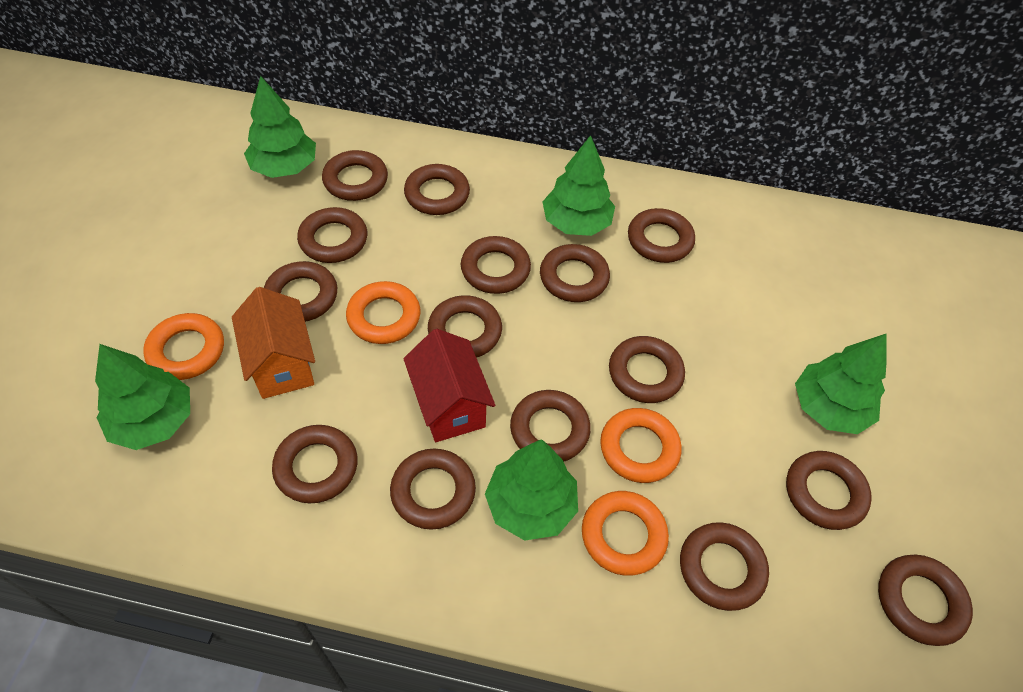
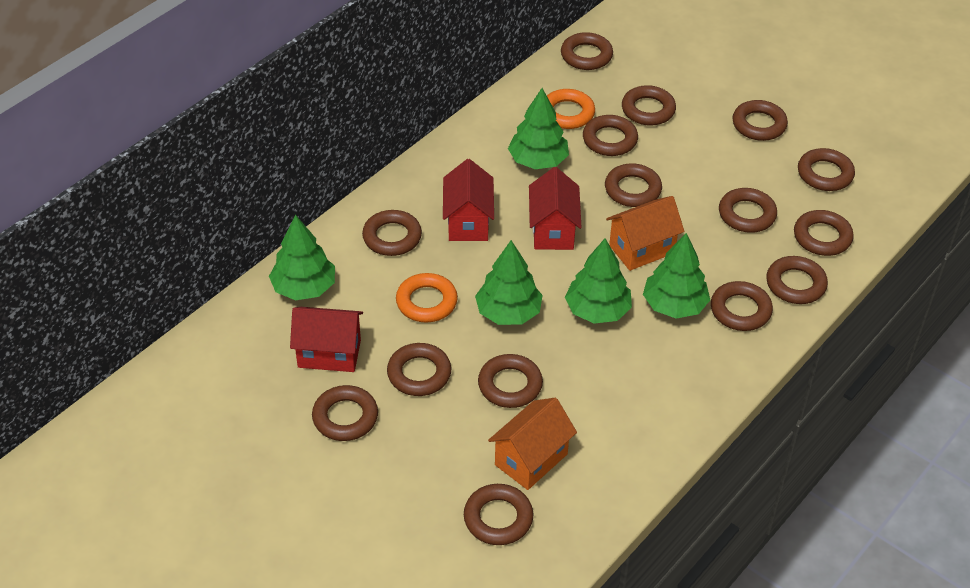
orange house: 1 -> 2
orange ring: 4 -> 2
red house: 1 -> 3

